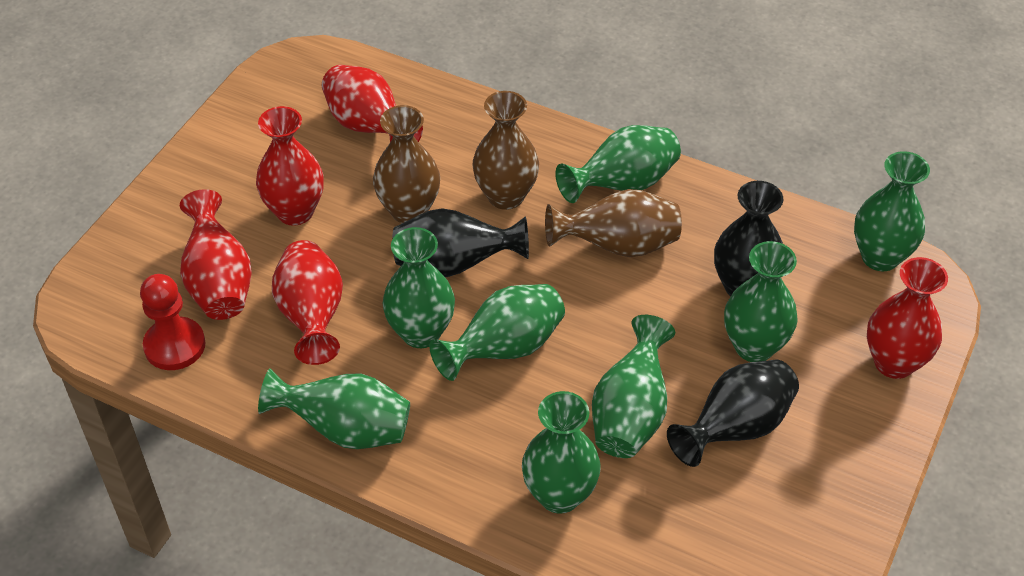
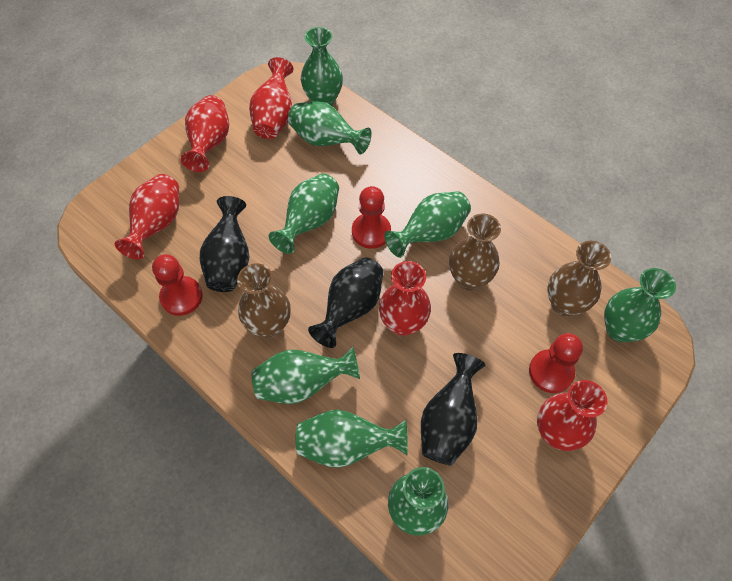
red pawn: 1 -> 3

